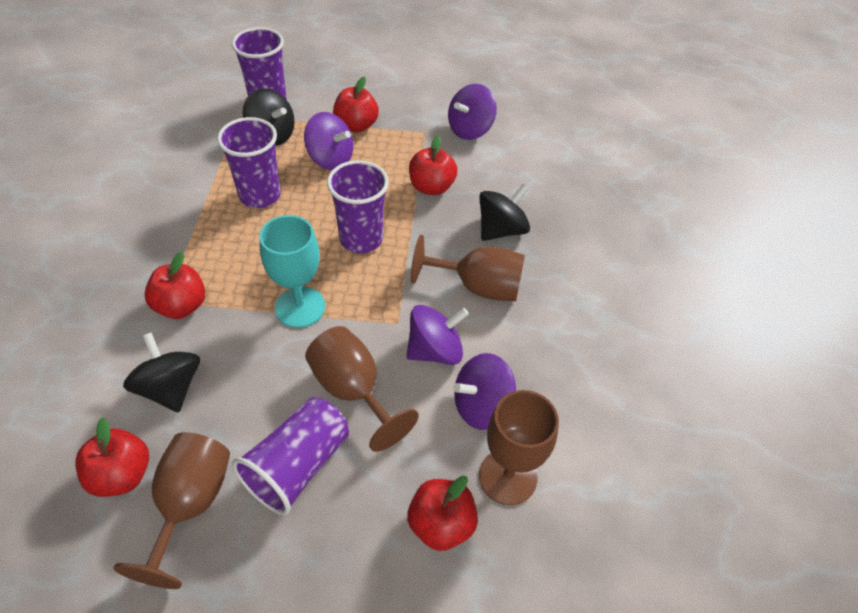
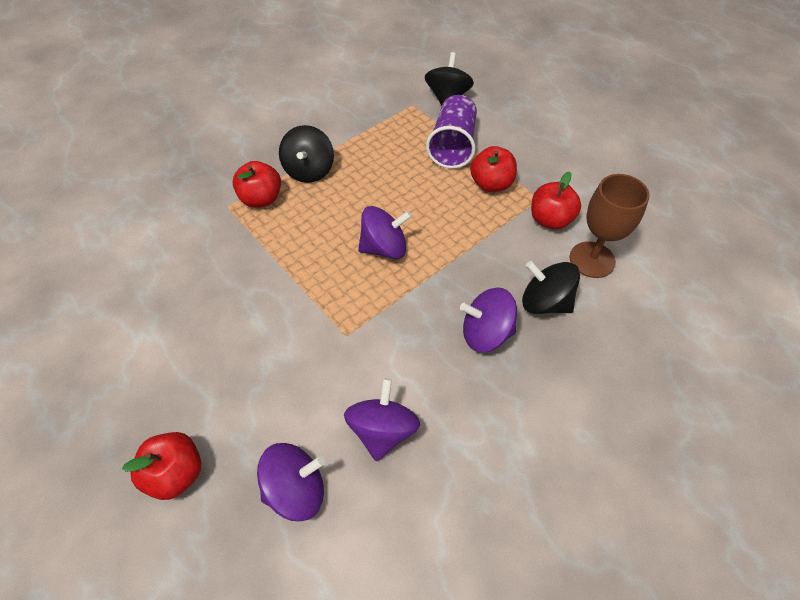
brown goblet: 4 -> 1
purple cup: 4 -> 1
red apple: 5 -> 4
turquoise goblet: 1 -> 0

